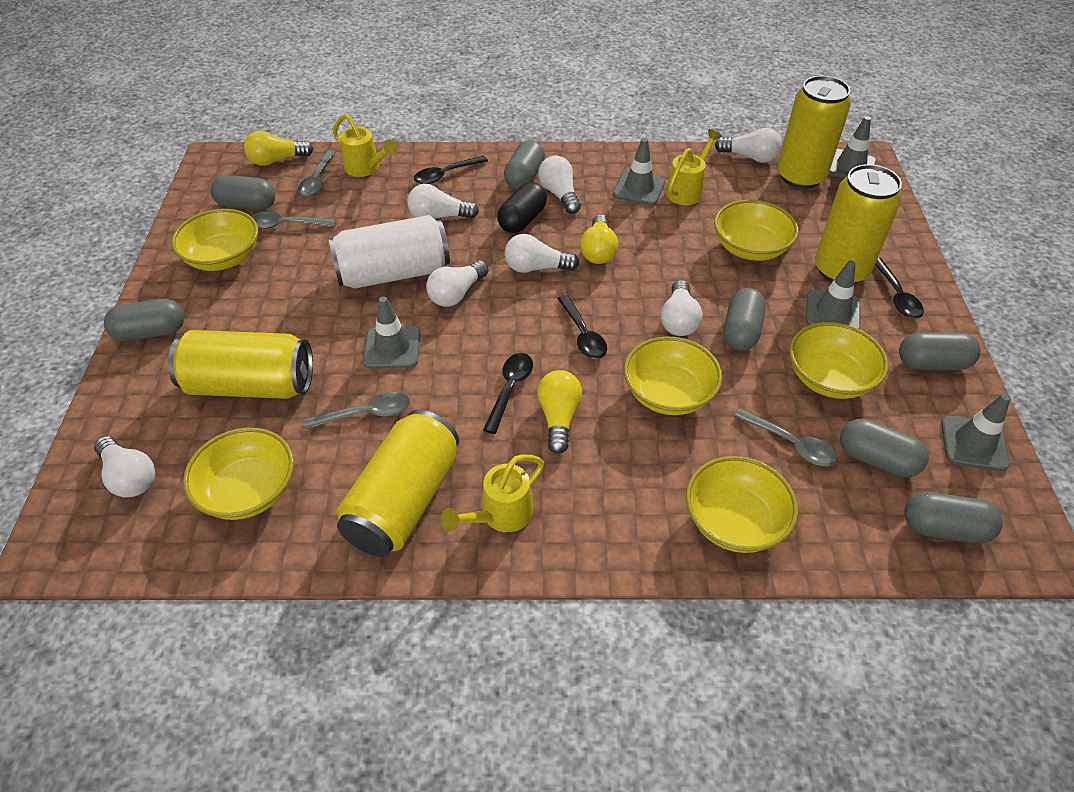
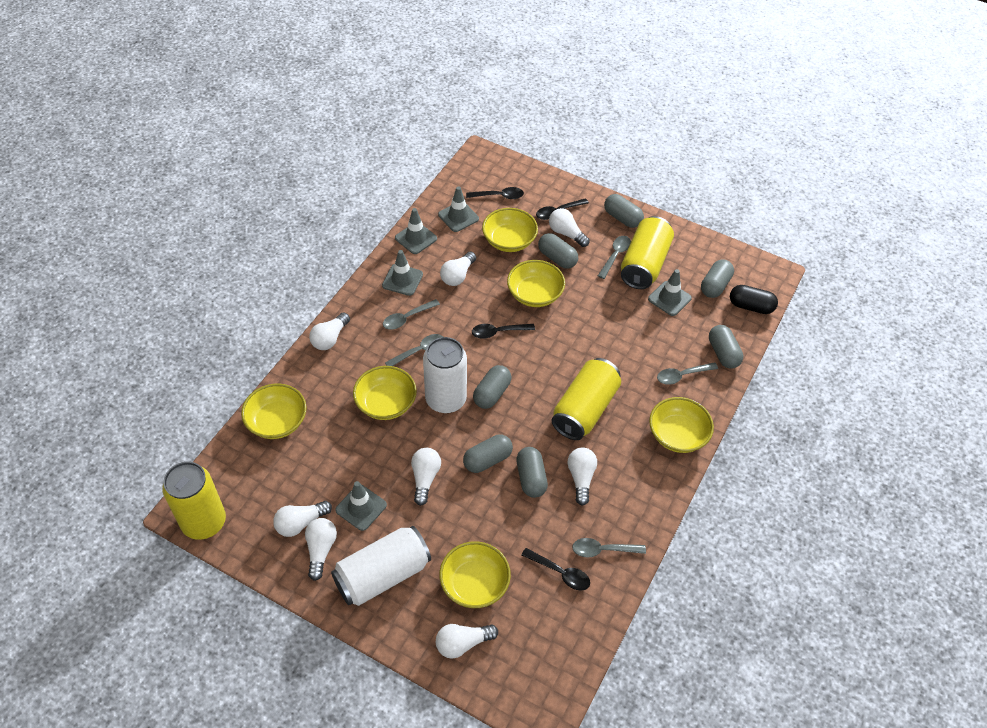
grey spoon: 4 -> 5
white can: 1 -> 2
white light bulb: 7 -> 8
yellow can: 4 -> 3
yellow light bulb: 3 -> 0
yellow watering can: 3 -> 0

